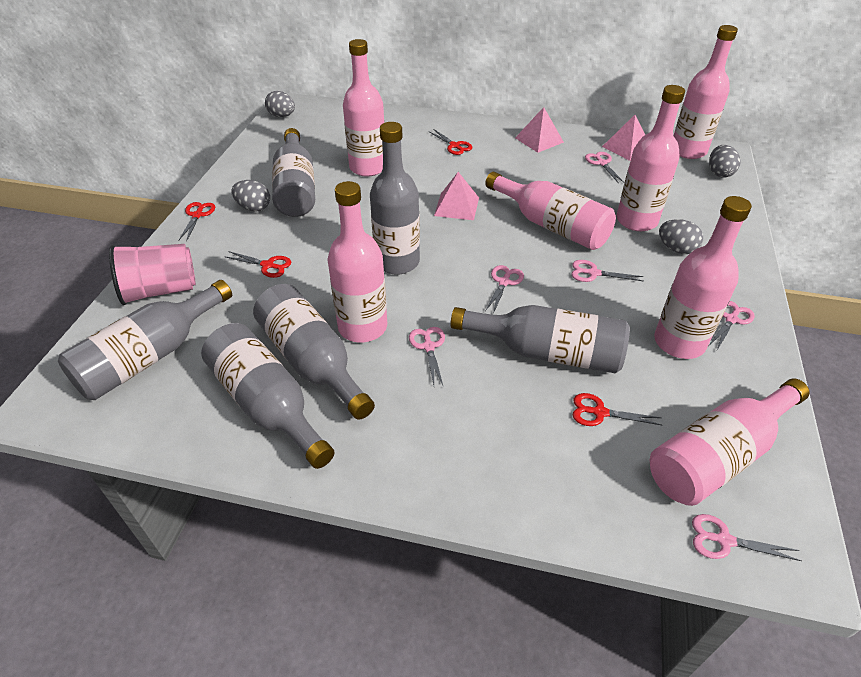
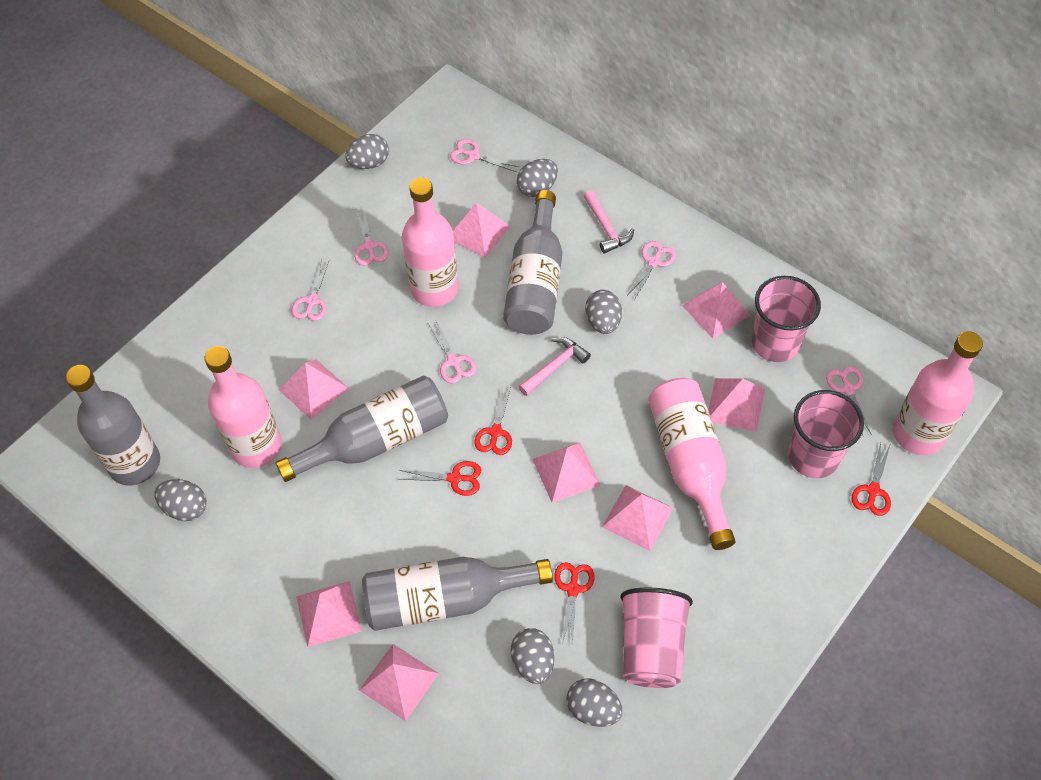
grey bottle: 6 -> 4
grey egg: 4 -> 6
pink bottle: 7 -> 4
pink cup: 1 -> 3
pink hammer: 0 -> 2
pink pyramid: 3 -> 8

